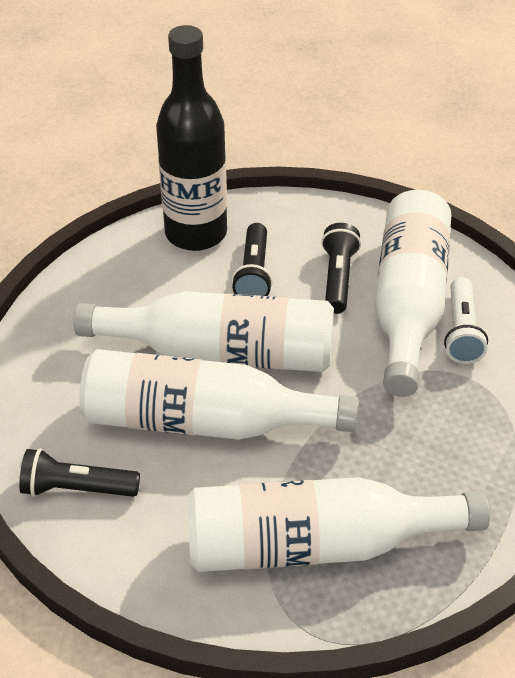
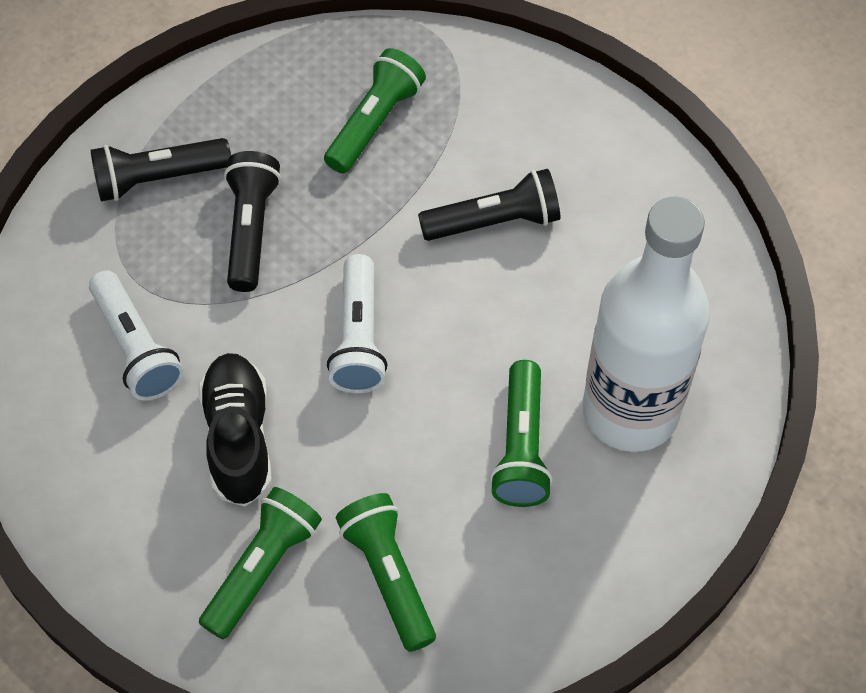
black bottle: 1 -> 0
black shoe: 0 -> 1
green flashlight: 0 -> 4
white bottle: 4 -> 1
white flashlight: 1 -> 2

